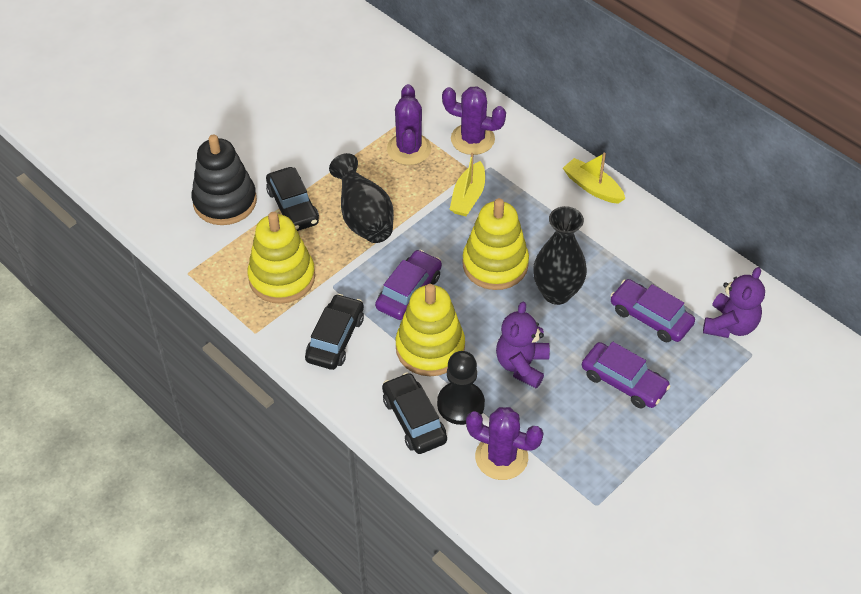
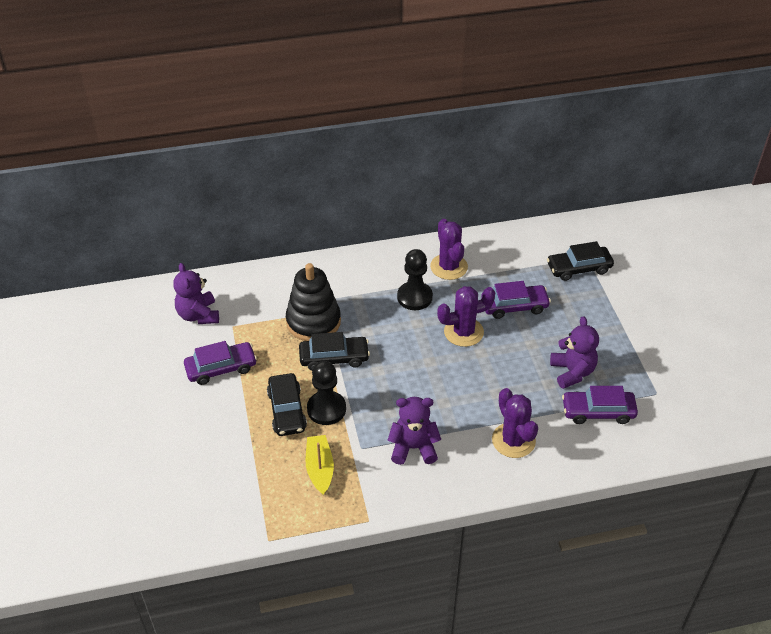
black pawn: 1 -> 2
black vase: 2 -> 0
purple teddy bear: 2 -> 3
yellow boat: 2 -> 1
yellow stacking toy: 3 -> 0

